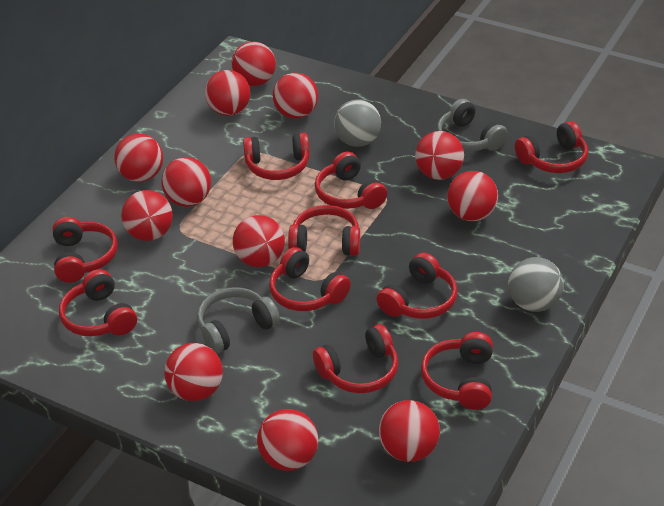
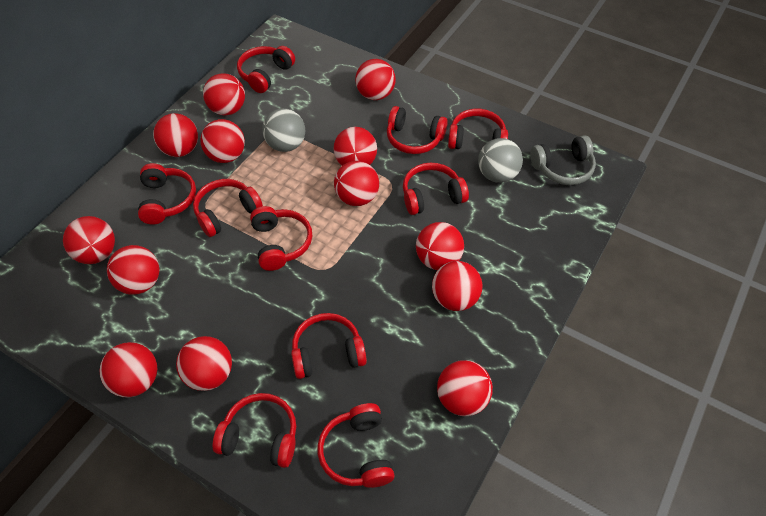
grey headphones: 2 -> 1
red ball: 12 -> 13

